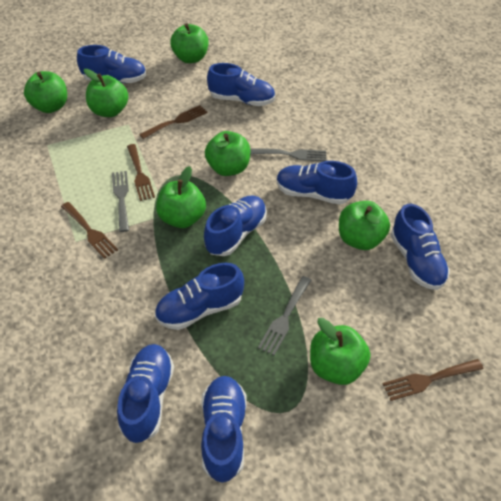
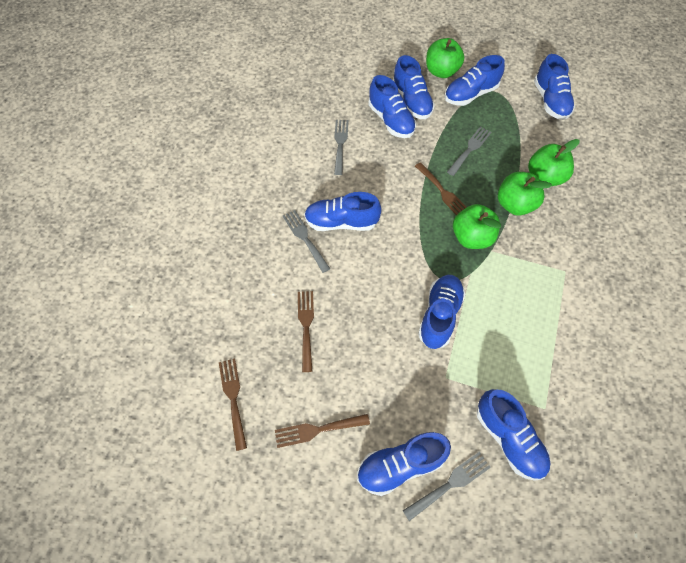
green apple: 7 -> 4
grey fork: 3 -> 4

